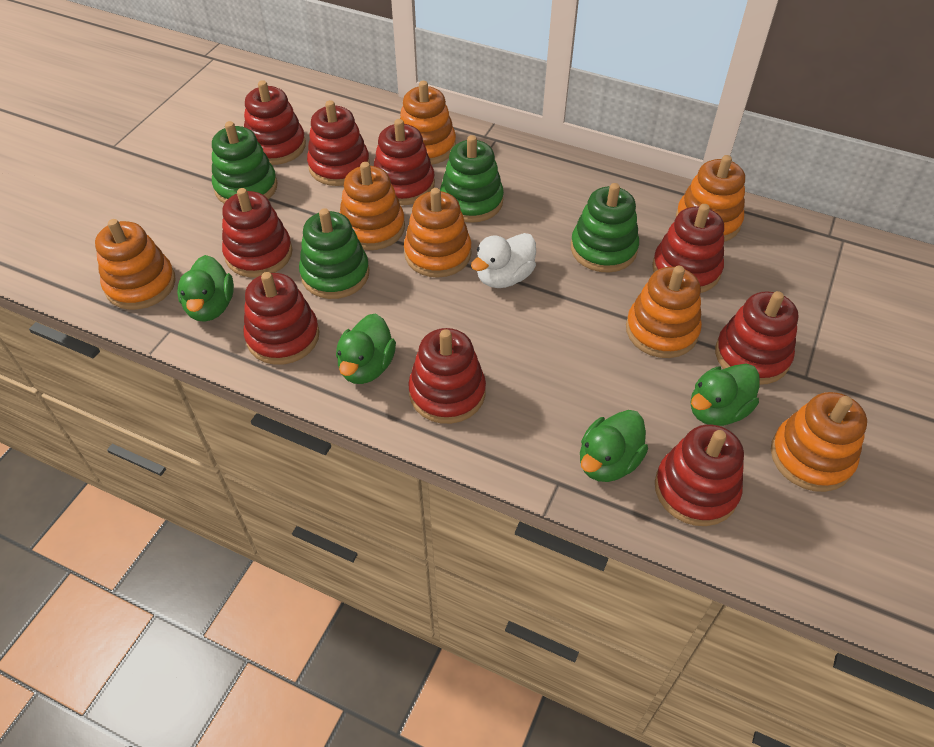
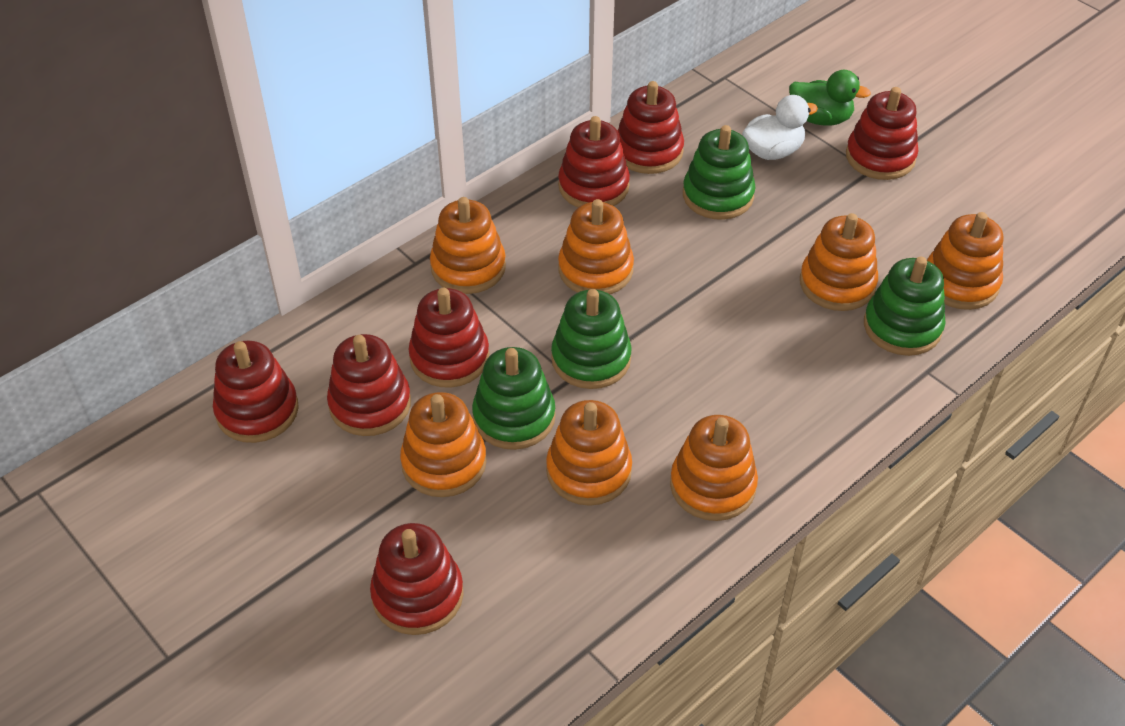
green duck: 4 -> 1
red stacking toy: 9 -> 7

